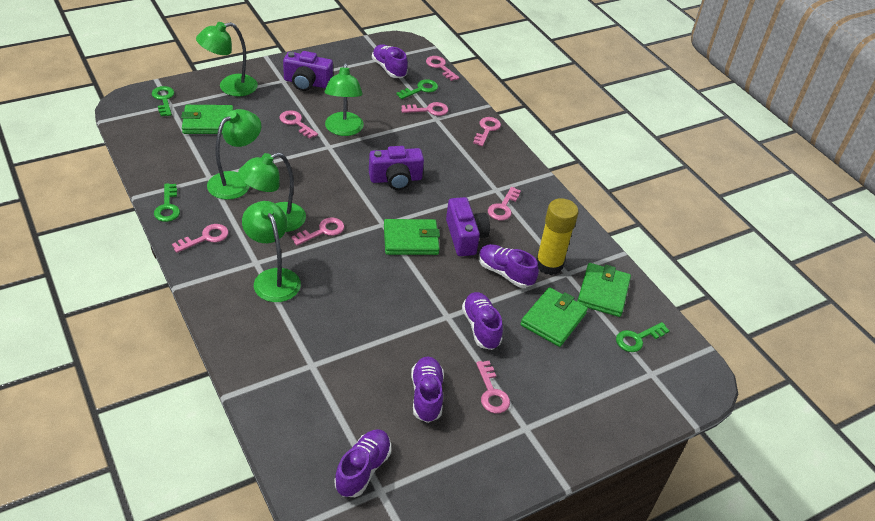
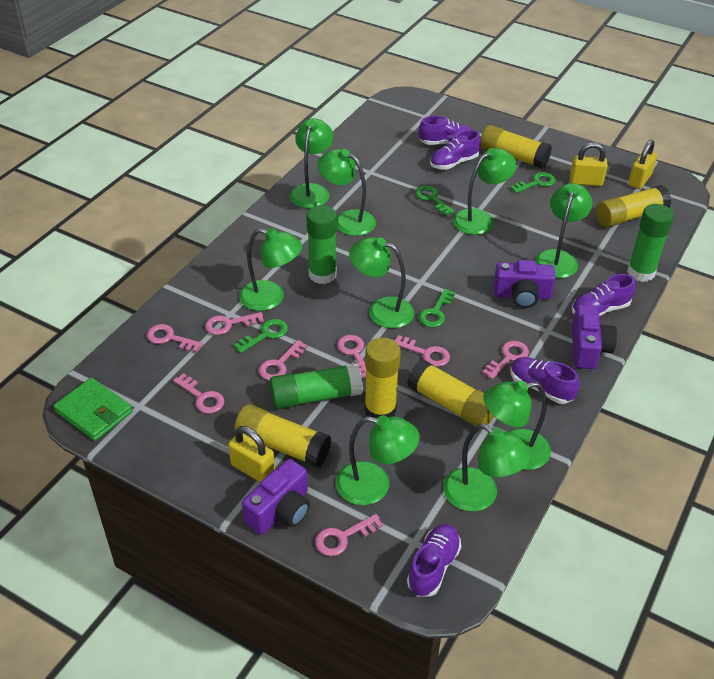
green glue stick: 0 -> 3
green lamp: 5 -> 9
green wallet: 4 -> 1
yellow glue stick: 1 -> 5
yellow padlock: 0 -> 3

